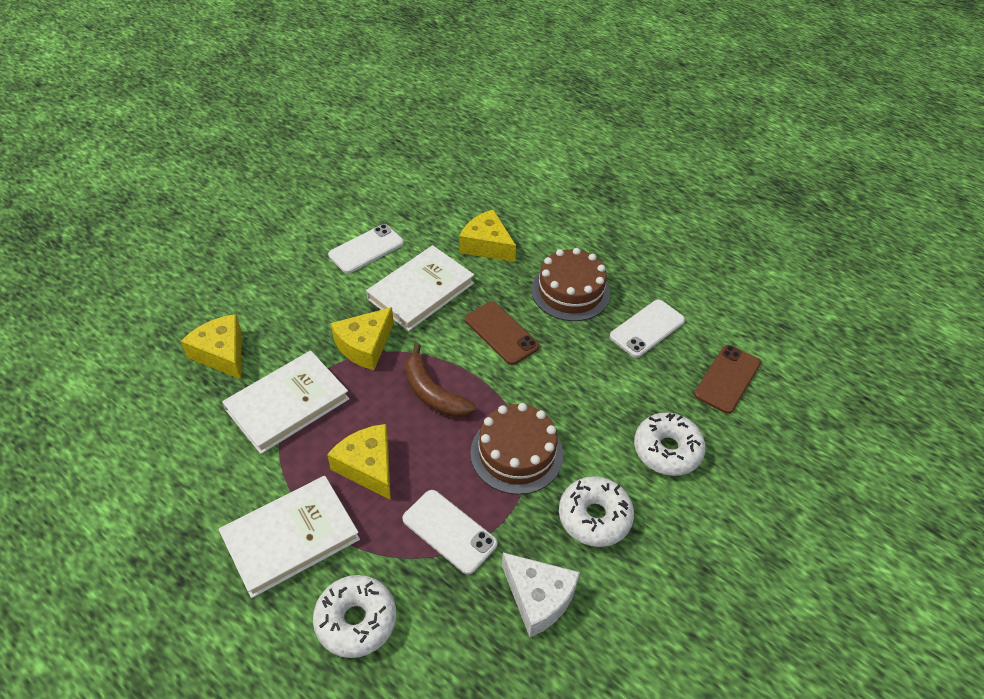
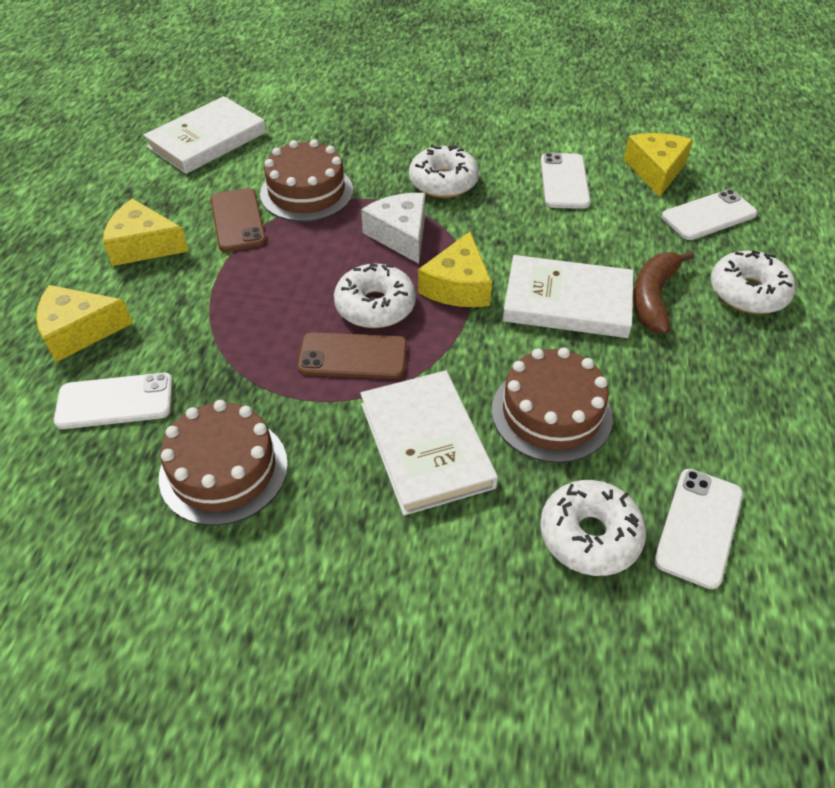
brown cake: 2 -> 3
white donut: 3 -> 4
white phone: 3 -> 4

